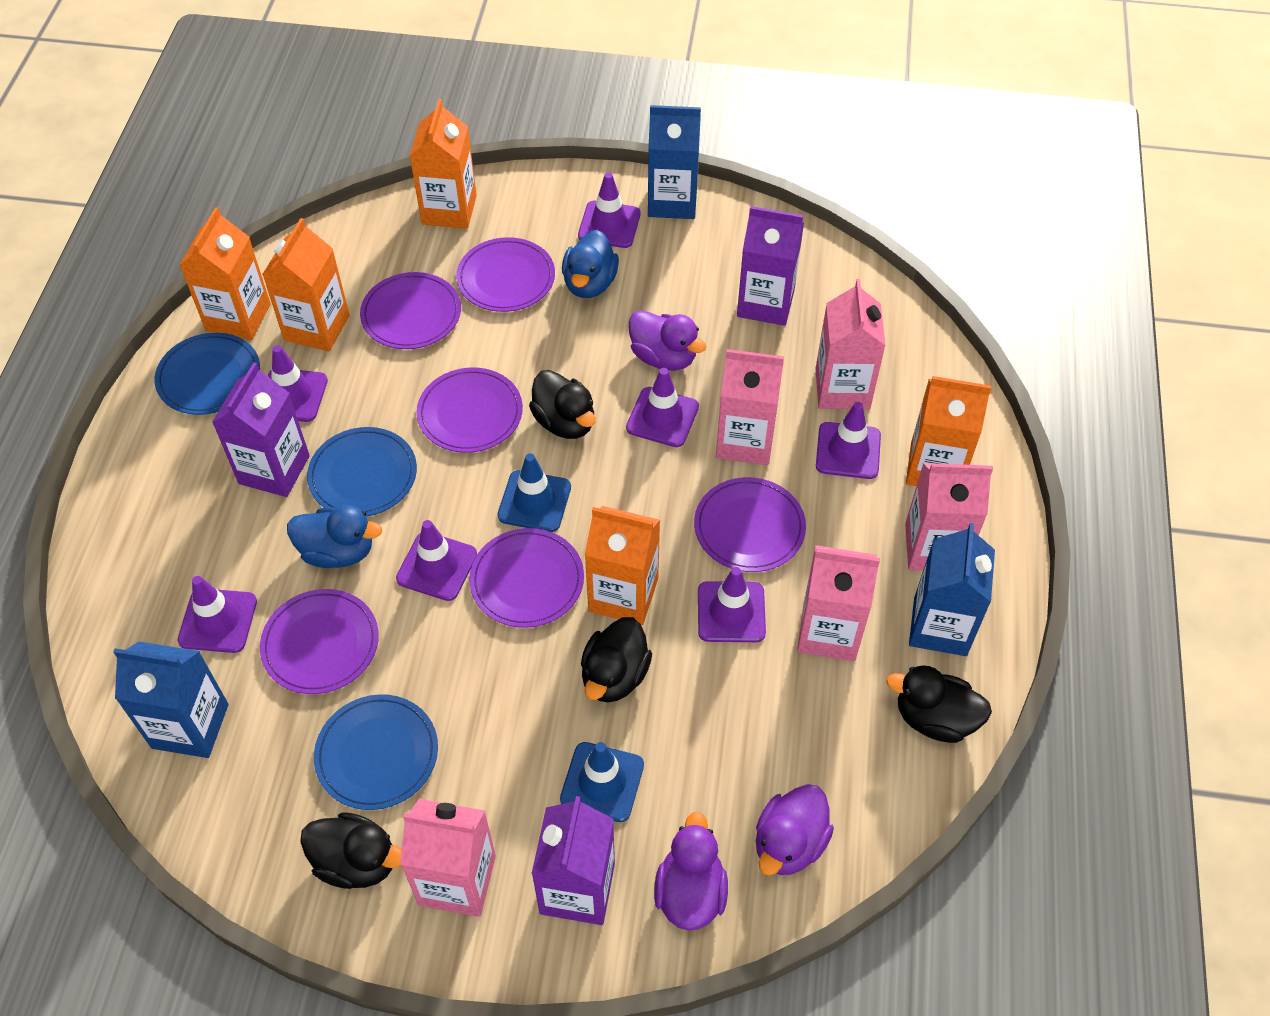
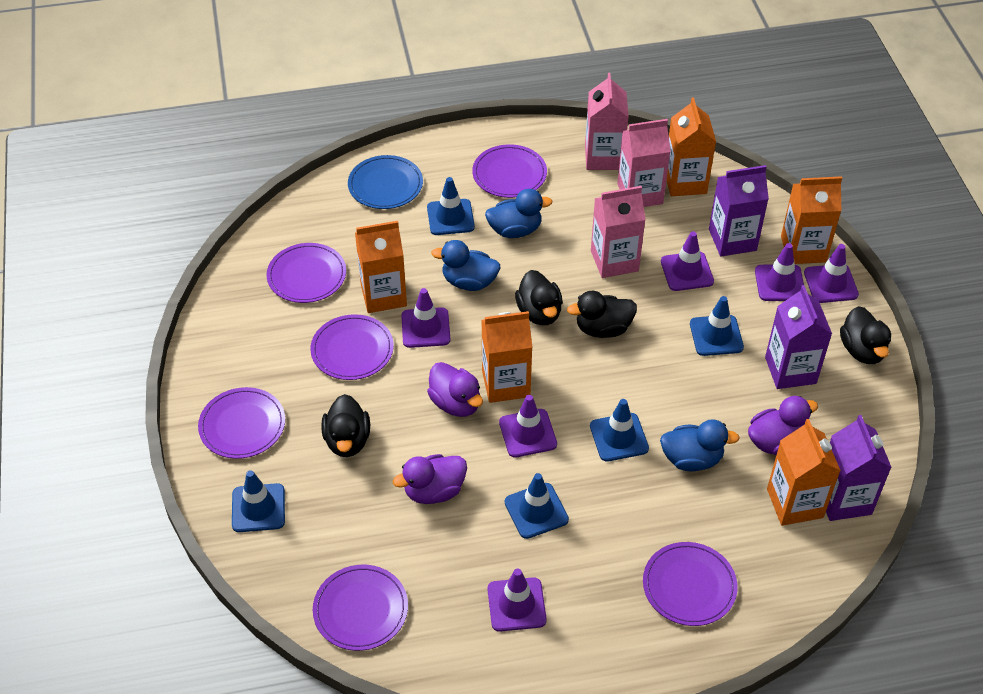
blue carton: 3 -> 0
blue duck: 2 -> 3
blue plate: 3 -> 1
blue traffic cone: 2 -> 5
pink carton: 5 -> 3
purple traffic cone: 7 -> 6

